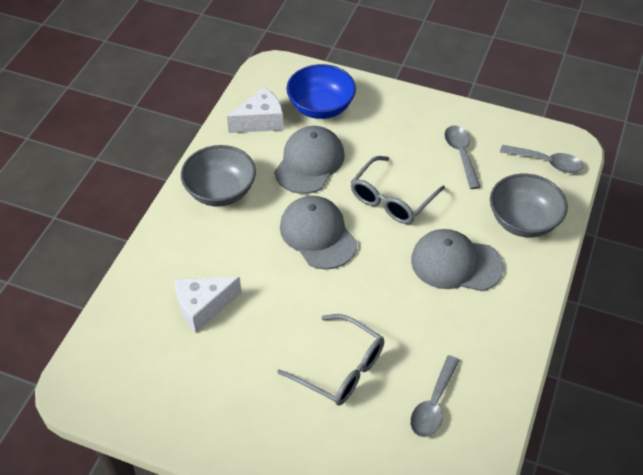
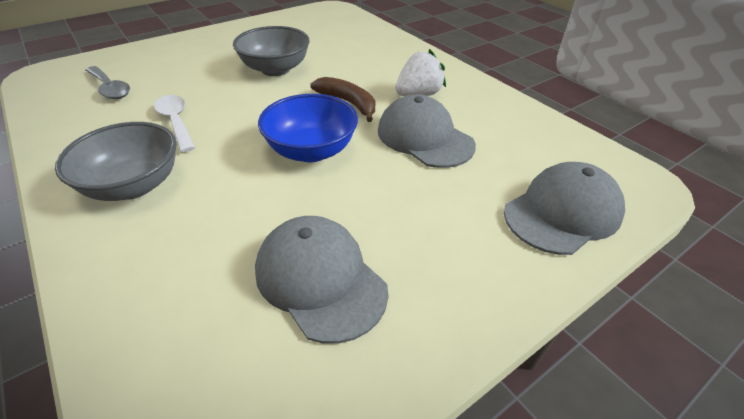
brown banana: 0 -> 1
grey glasses: 2 -> 0
grey spoon: 3 -> 1
white cheese: 2 -> 0
white spoon: 0 -> 1
white strawberry: 0 -> 1

